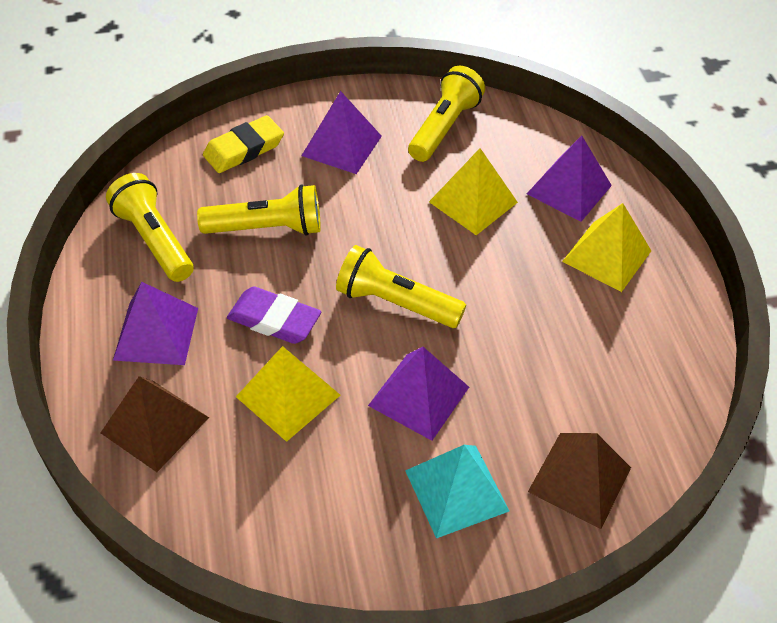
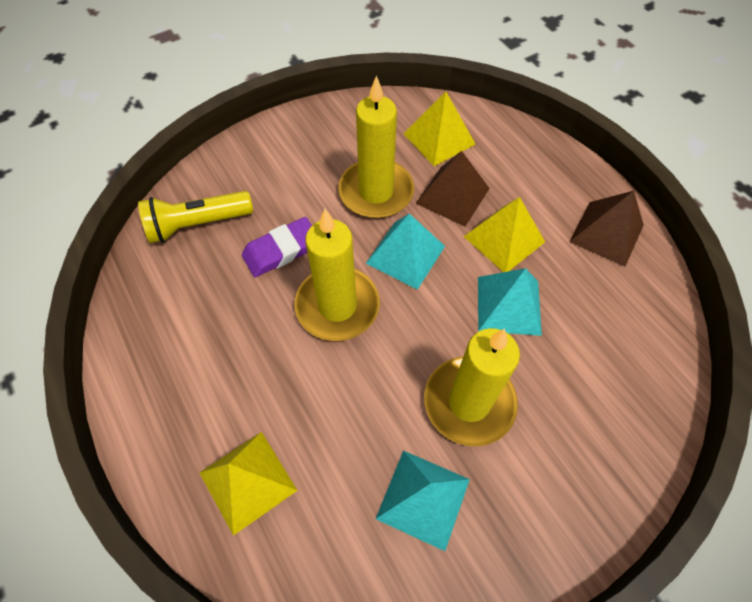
purple pyramid: 4 -> 0
turquoise pyramid: 1 -> 3
yellow candle: 0 -> 3
yellow eraser: 1 -> 0
yellow flashlight: 4 -> 1

